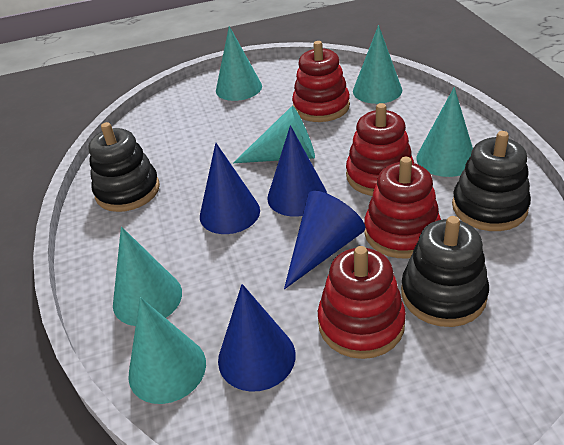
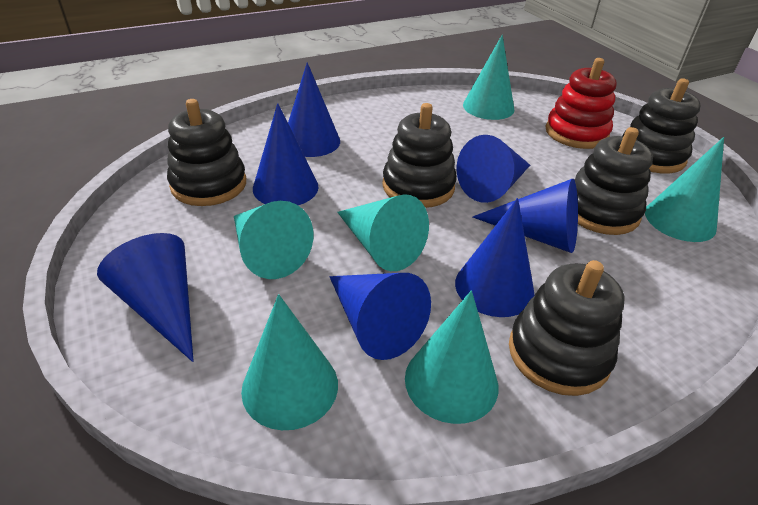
black stacking toy: 3 -> 5
blue cone: 4 -> 7
red stacking toy: 4 -> 1

